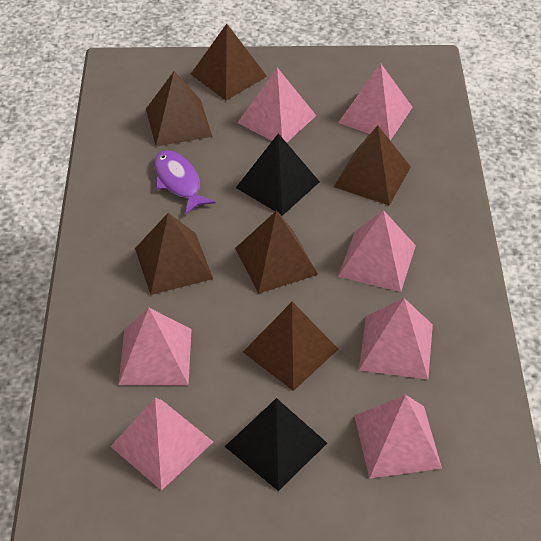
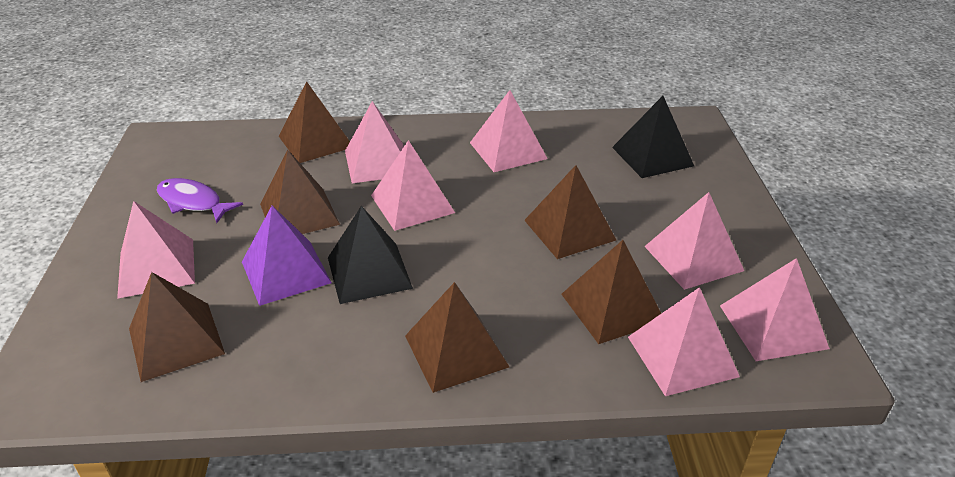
purple pyramid: 0 -> 1

